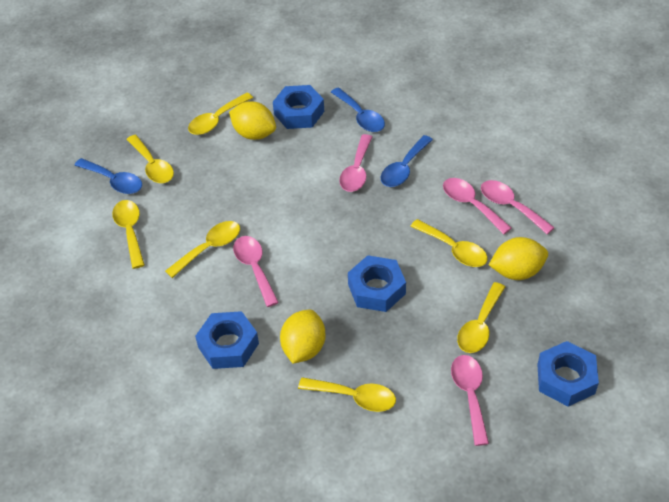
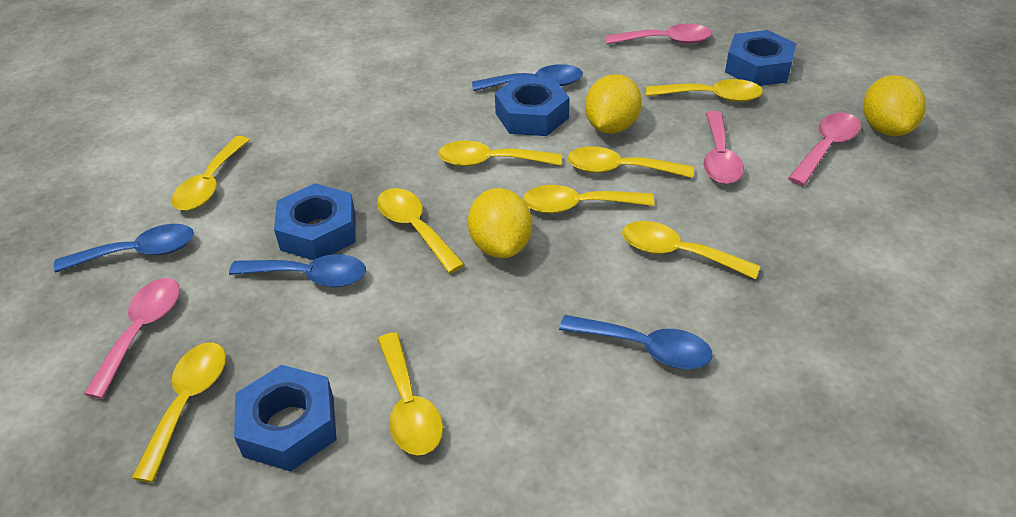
blue spoon: 3 -> 4
pink spoon: 5 -> 4
yellow spoon: 7 -> 9

